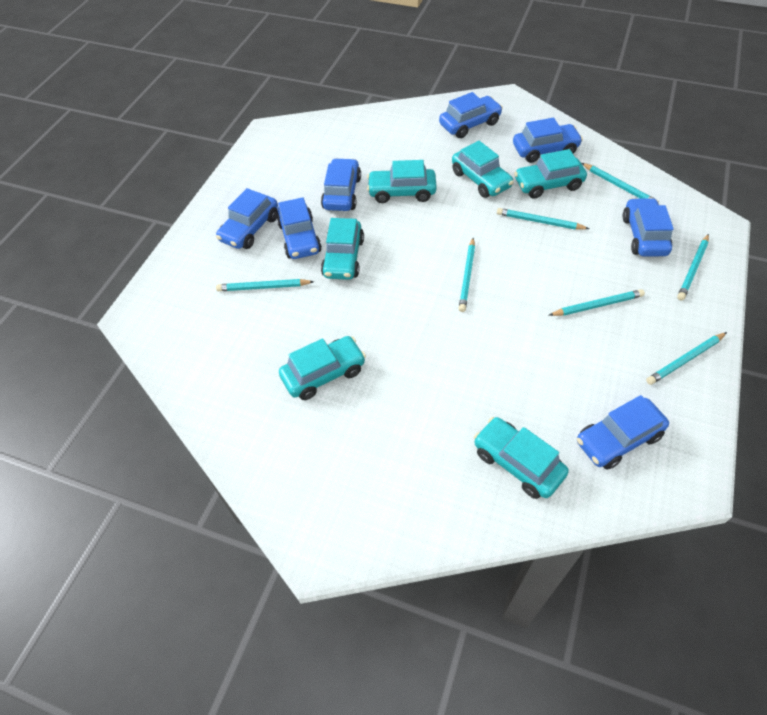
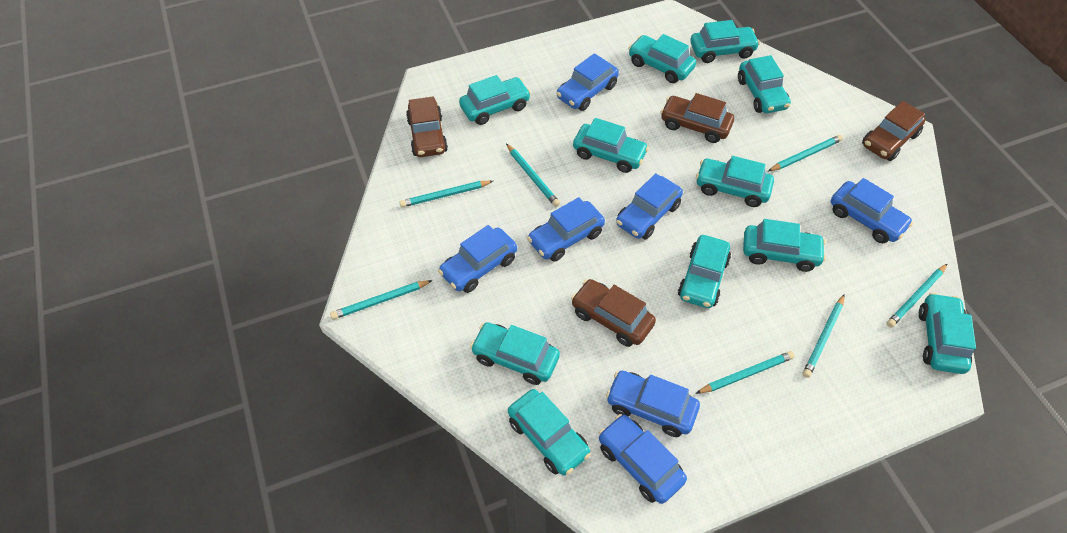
brown car: 0 -> 4
turquoise car: 6 -> 11

